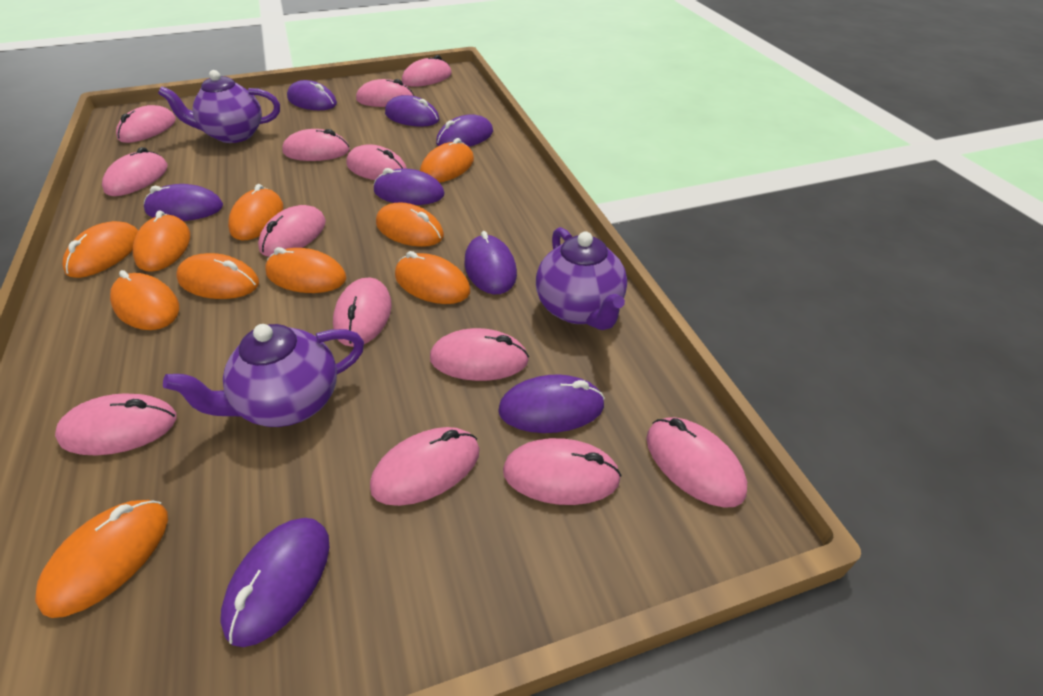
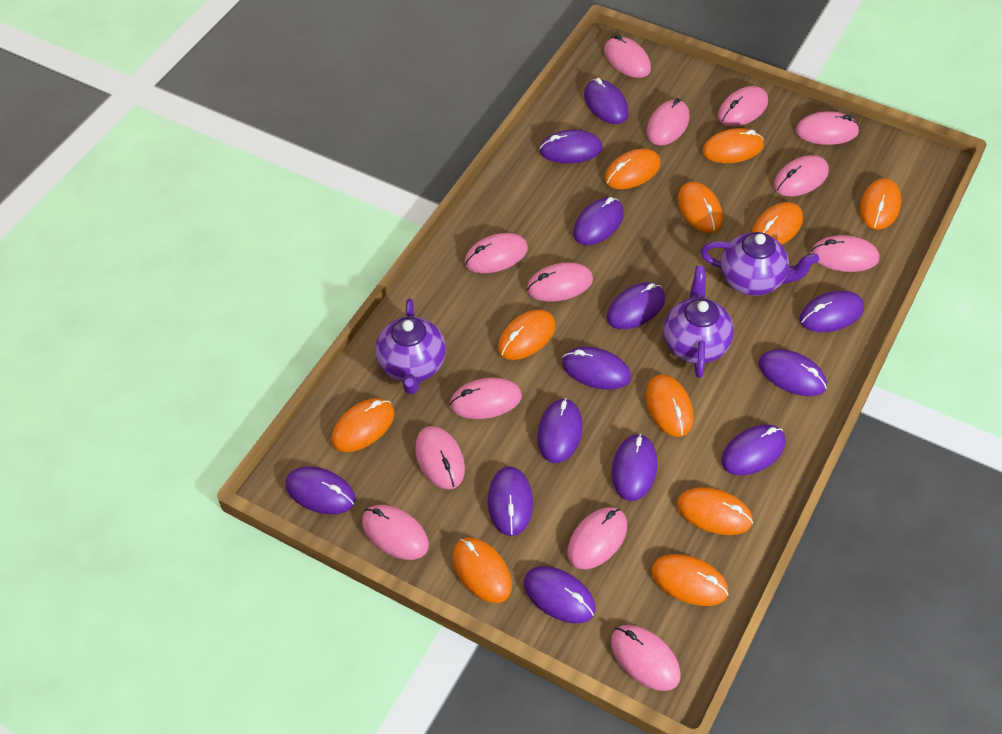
orange mouse: 10 -> 11
purple mouse: 8 -> 13

